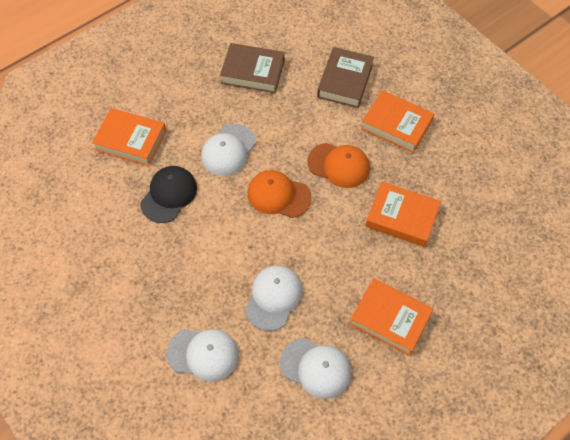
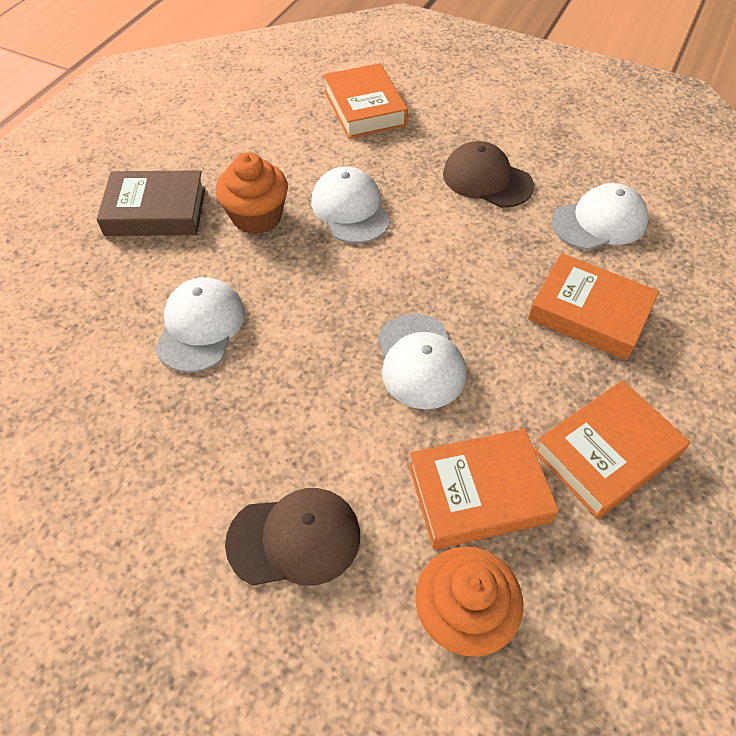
black cap: 1 -> 0
brown book: 2 -> 1
brown cap: 0 -> 2
orange cap: 2 -> 0
orange cupcake: 0 -> 2

